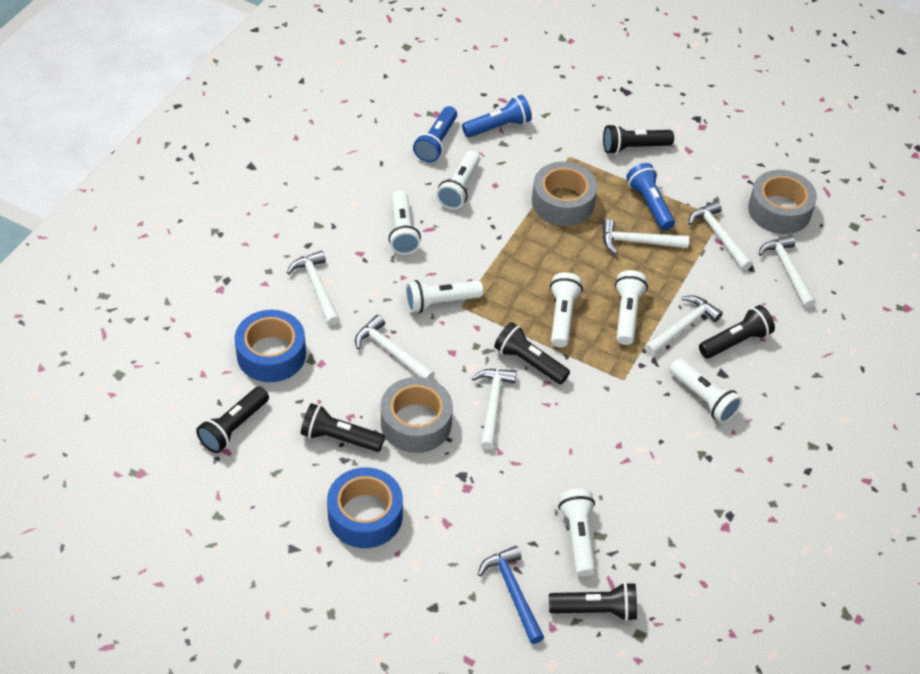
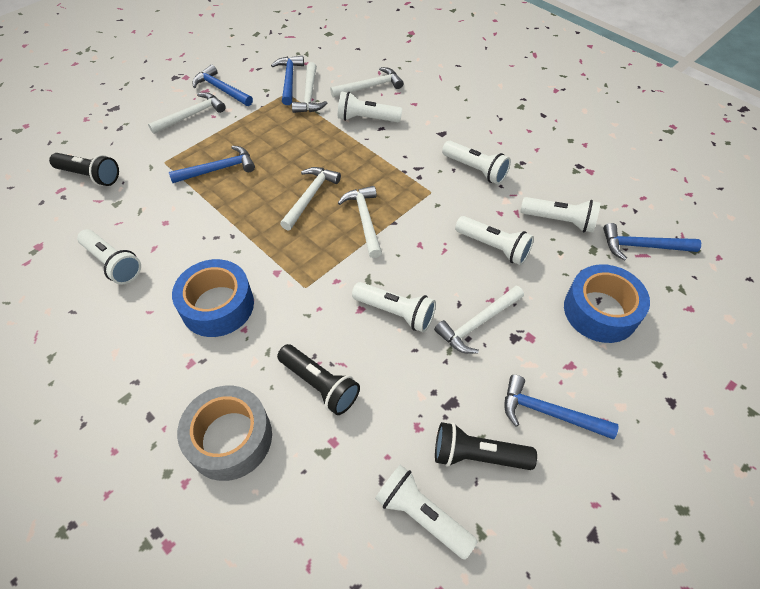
black flashlight: 6 -> 3
blue flashlight: 3 -> 0
blue hammer: 1 -> 5
grey tape: 3 -> 1
white hammer: 7 -> 6

